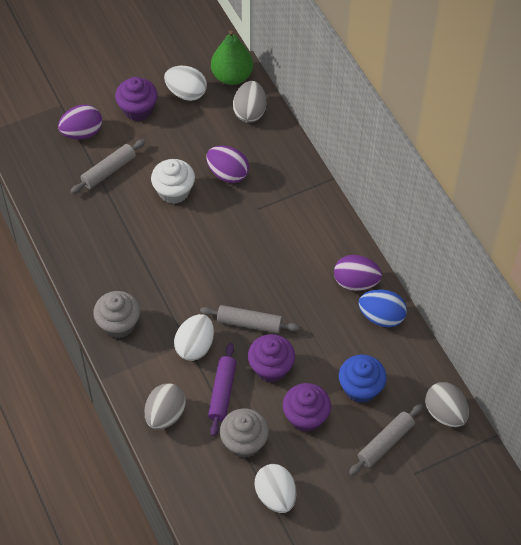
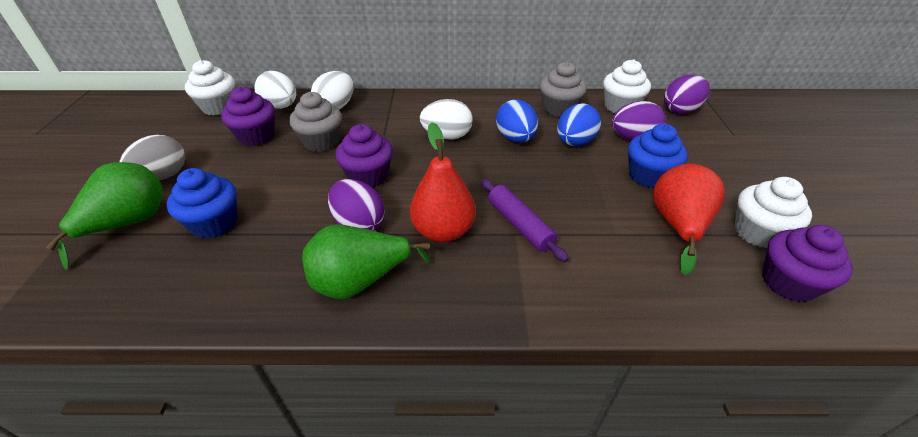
blue cupcake: 1 -> 2
blue egg: 1 -> 2
green pear: 1 -> 2
grey egg: 3 -> 1
grey rolling pin: 3 -> 0
red pear: 0 -> 2
white cupcake: 1 -> 3

